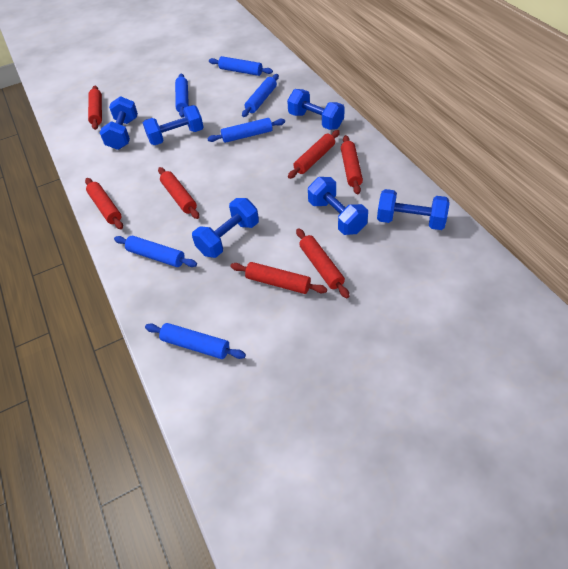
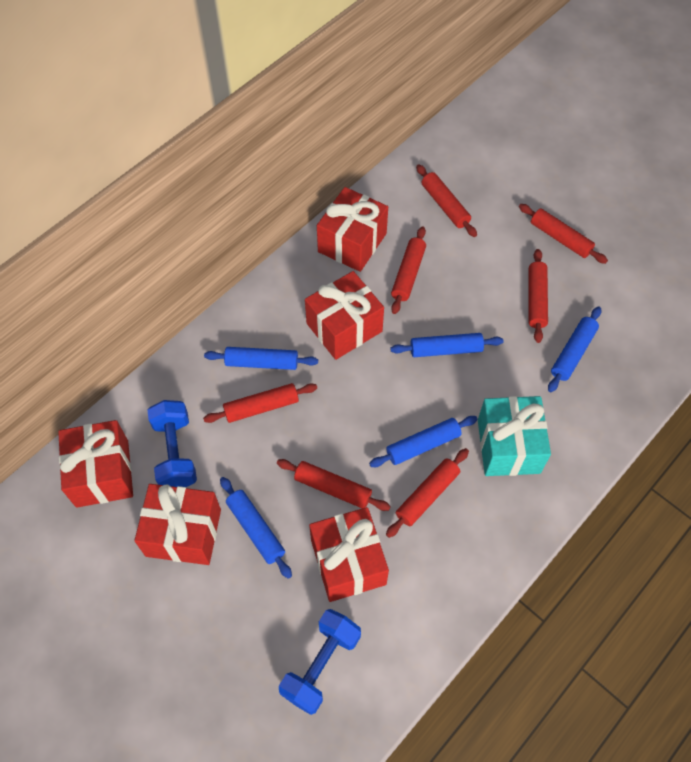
blue dumbbell: 6 -> 2
blue rolling pin: 6 -> 5
red gift: 0 -> 5
turquoise gift: 0 -> 1

